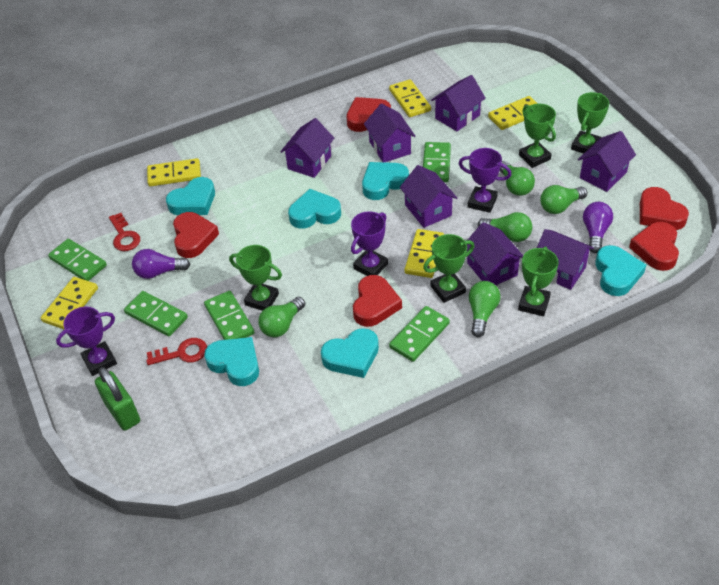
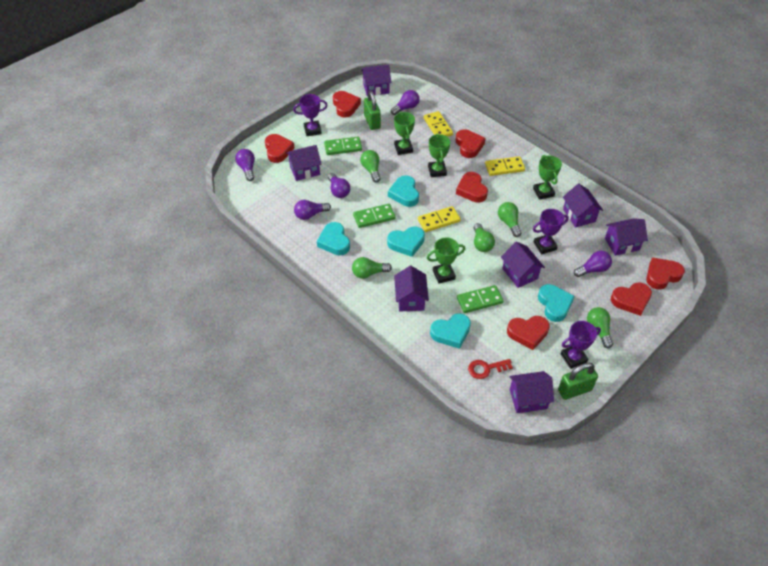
green domino: 5 -> 3
green padlock: 1 -> 2
green trophy: 5 -> 4
purple light bulb: 2 -> 5
red heart: 5 -> 7
red key: 2 -> 1
turquoise heart: 6 -> 5
yellow domino: 5 -> 3

